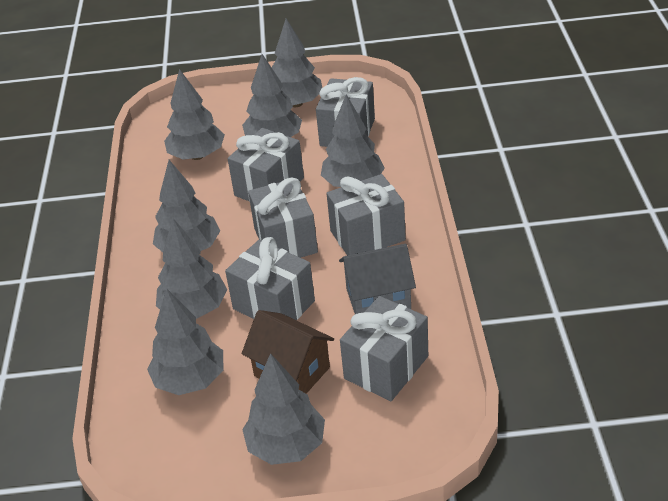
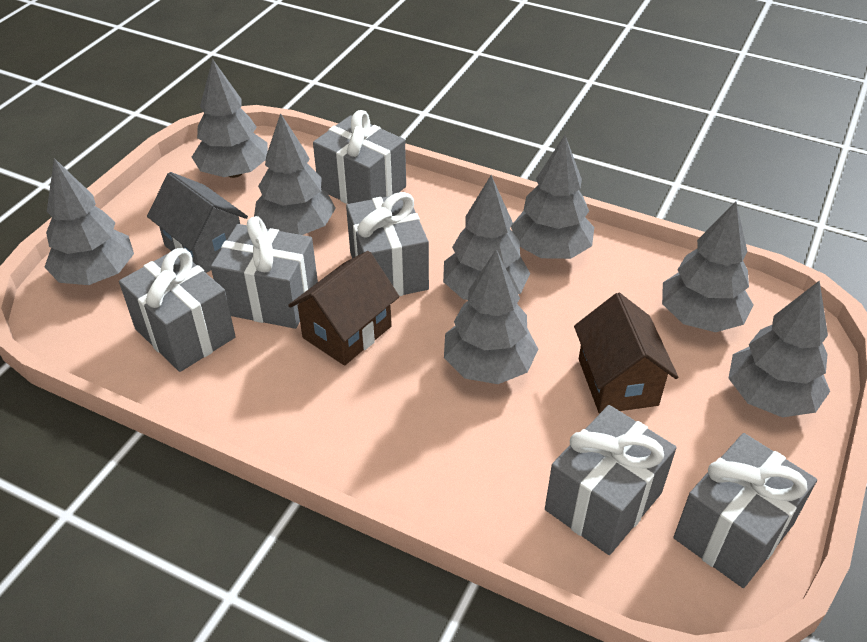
brown house: 1 -> 2

